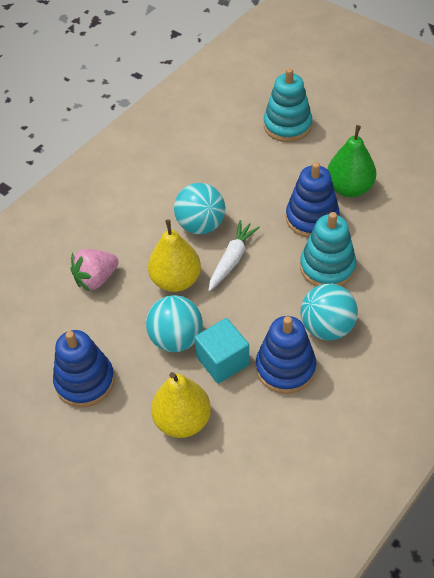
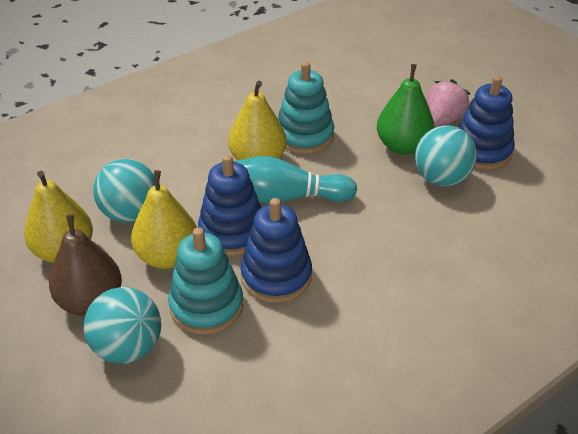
brown pear: 0 -> 1
turquoise bowling pin: 0 -> 1
turquoise cube: 1 -> 0
white carrot: 1 -> 0
yellow pear: 2 -> 3

